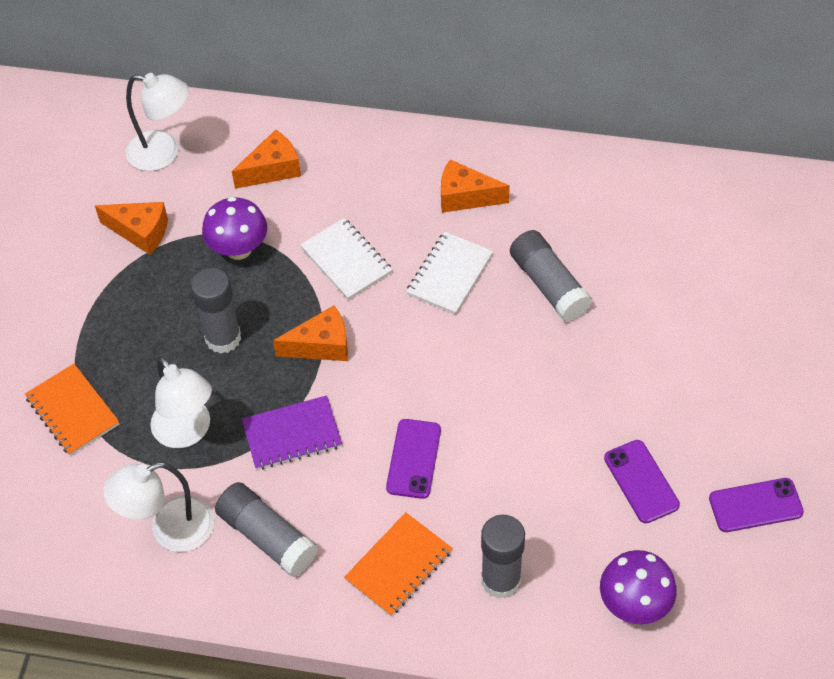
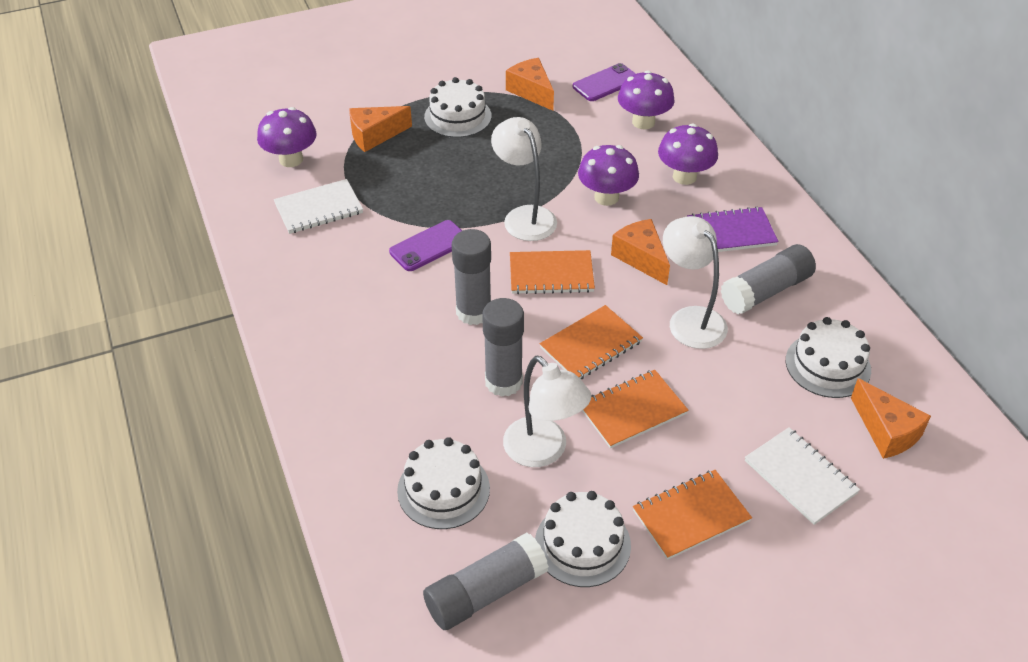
orange notebook: 2 -> 4
purple mushroom: 2 -> 4
purple phone: 3 -> 2
white cake: 0 -> 4

